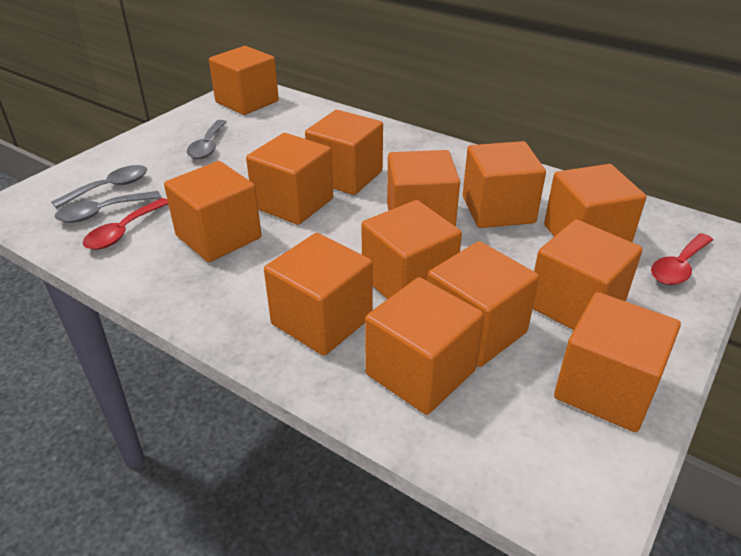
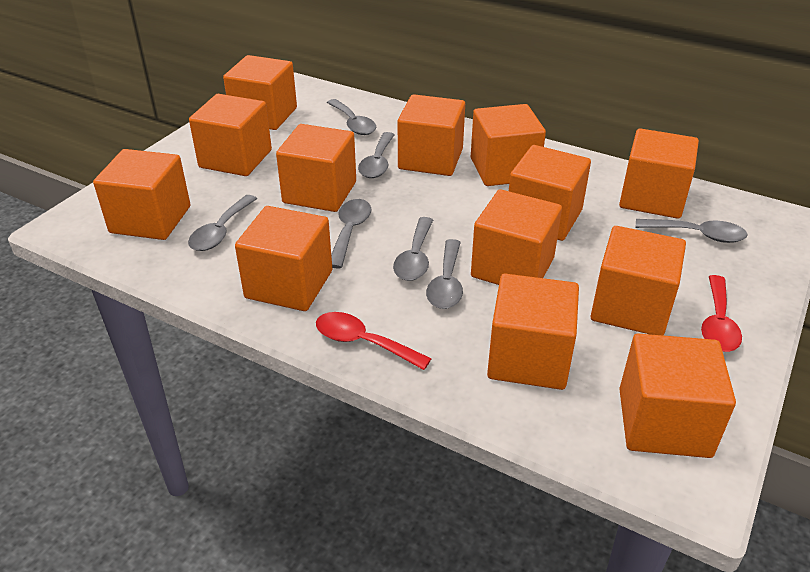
grey spoon: 3 -> 7

